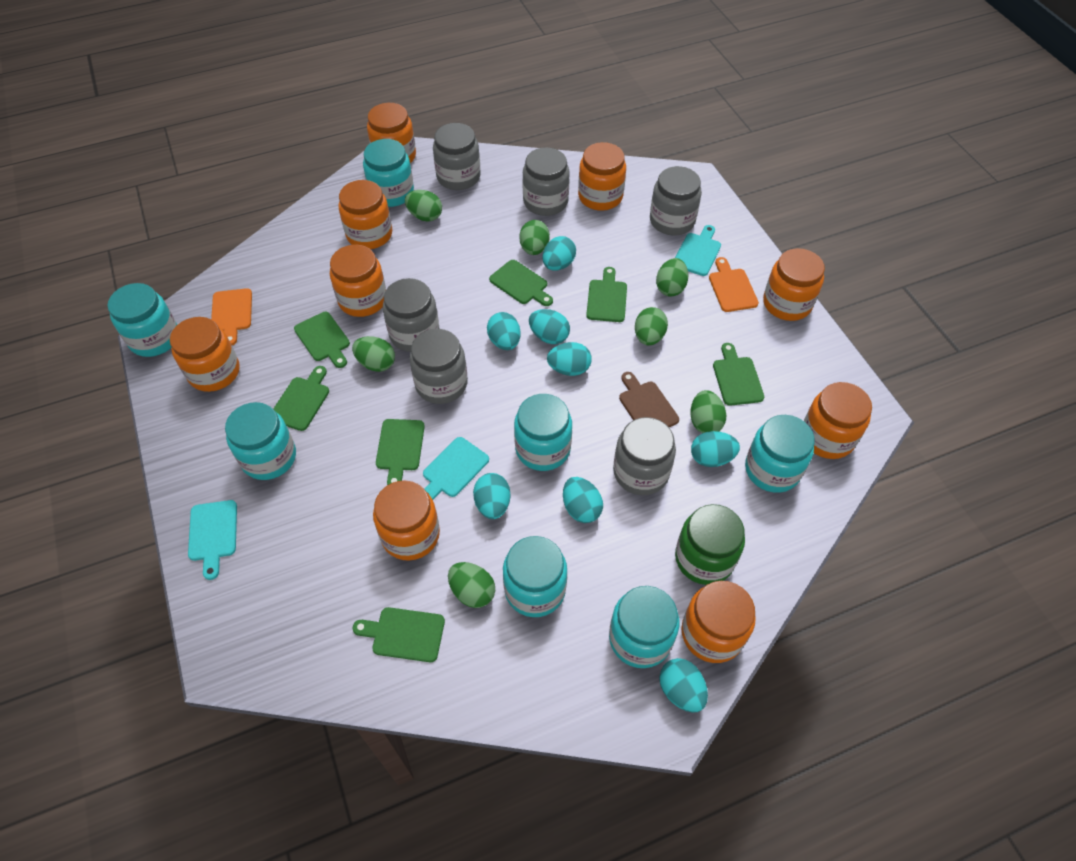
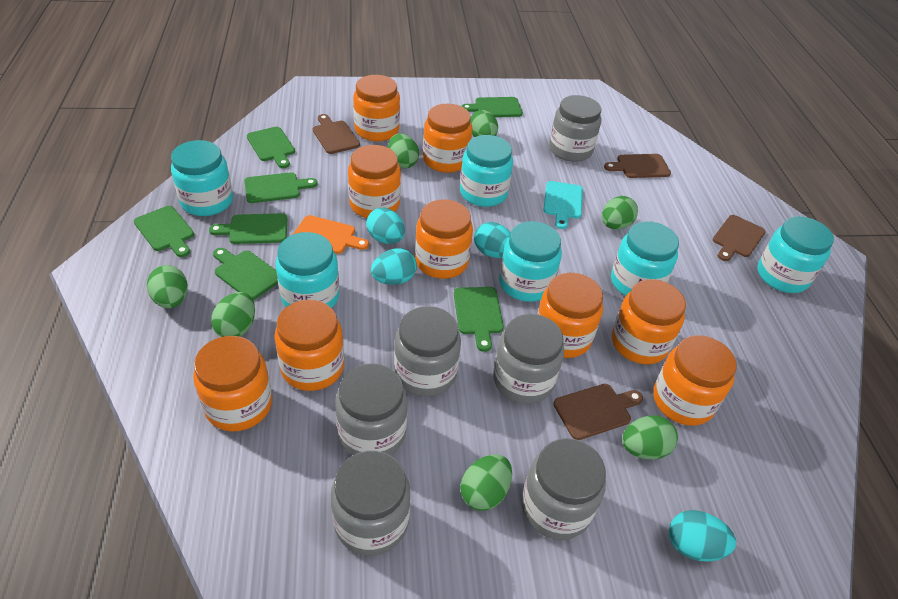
brown cutting board: 1 -> 4
green jar: 1 -> 0
orange cutting board: 2 -> 1
turquoise cutting board: 3 -> 1
turquoise egg: 8 -> 4
turquoise jar: 7 -> 6

